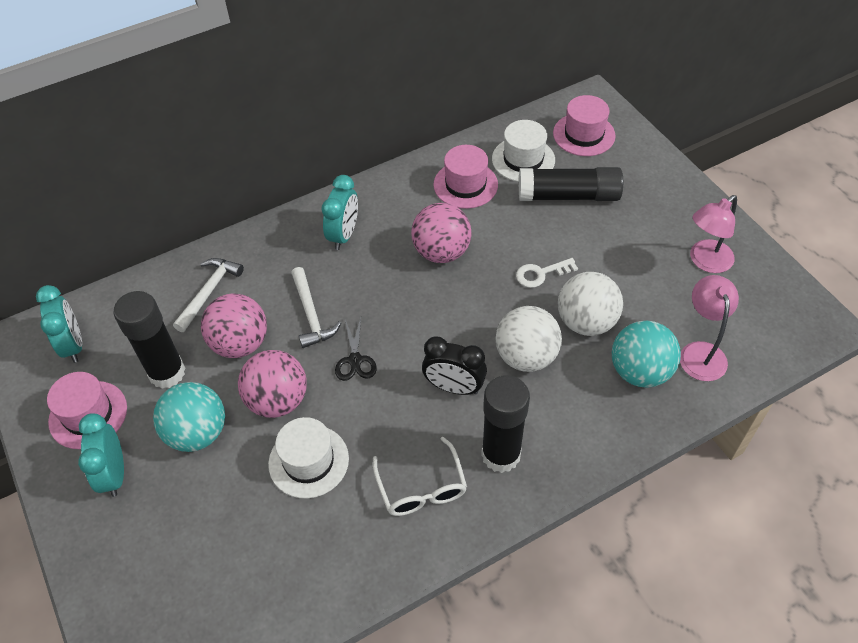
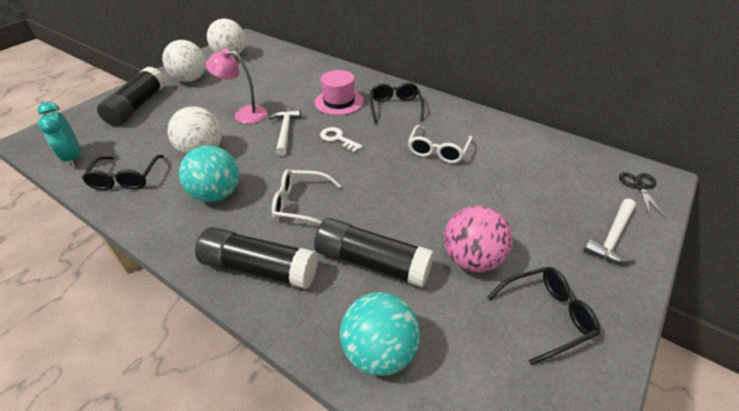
black clock: 1 -> 0
black glasses: 0 -> 3
pink ball: 3 -> 1
pink hat: 3 -> 1
pink lamp: 2 -> 1
turquoise clock: 3 -> 1
white ball: 2 -> 3
white glasses: 1 -> 2
white hat: 2 -> 0

